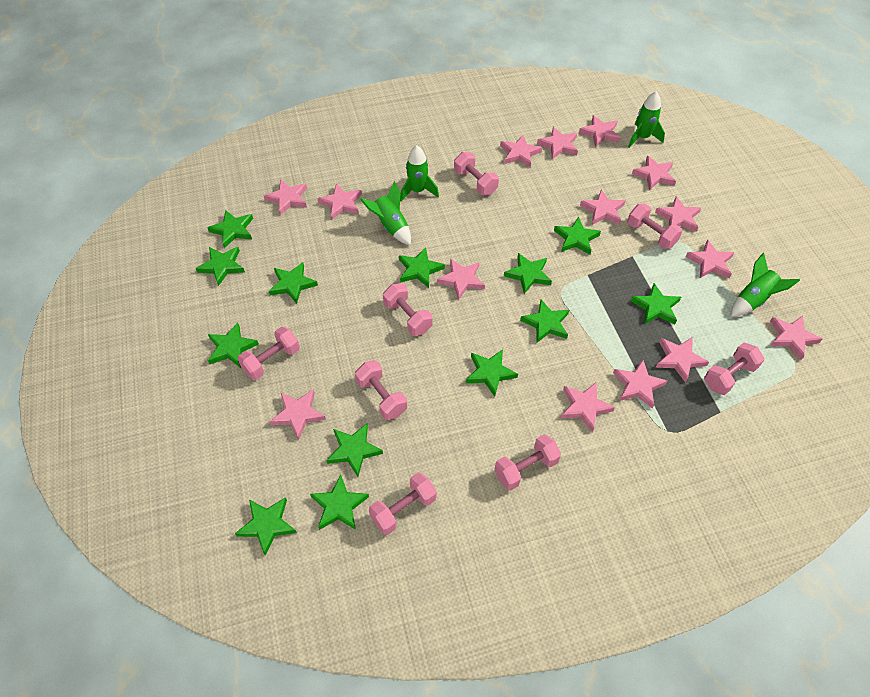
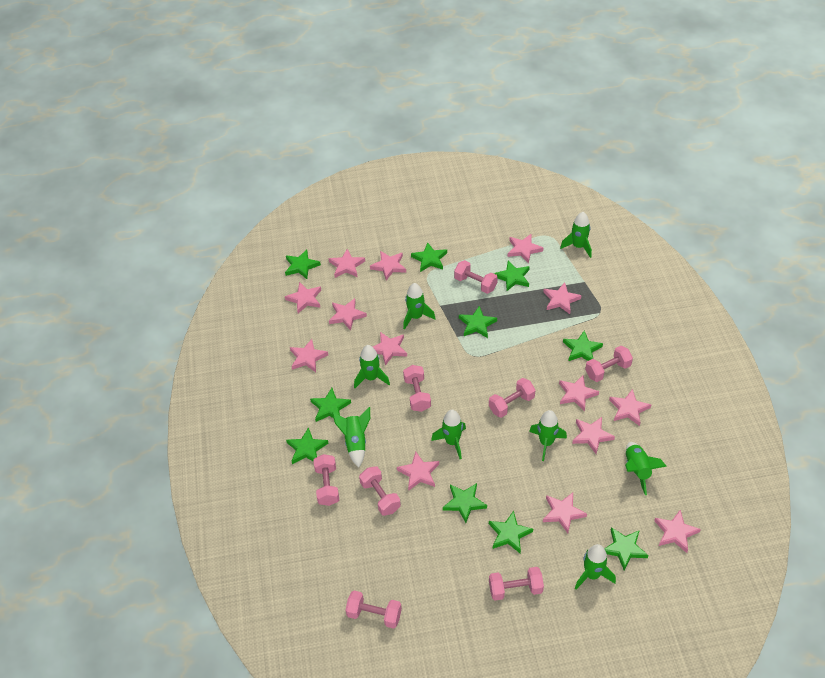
green rocket: 4 -> 8
green star: 13 -> 10
pink star: 15 -> 14

